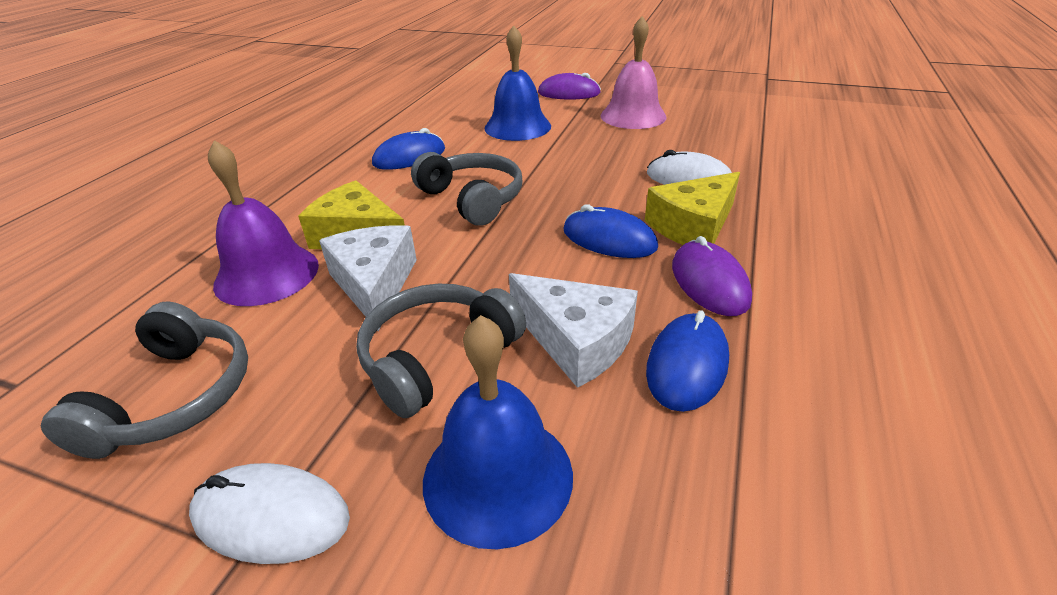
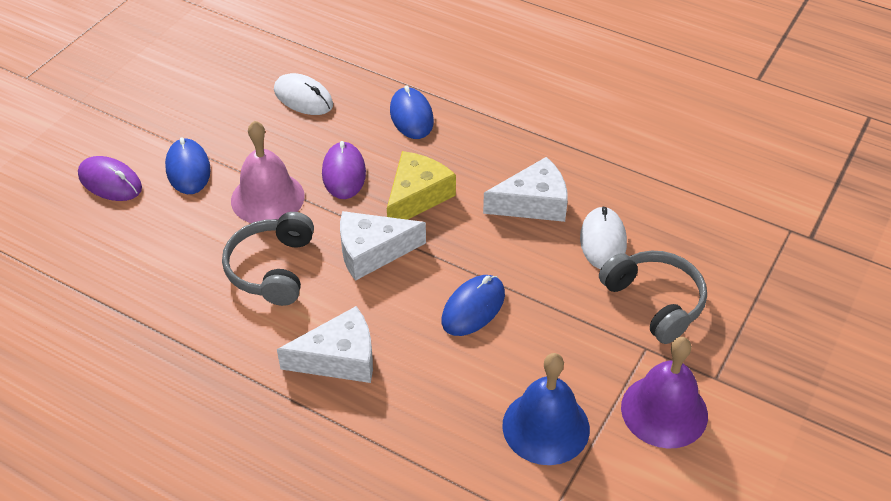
blue bell: 2 -> 1
grey headphones: 3 -> 2
white cheese: 2 -> 3
yellow cheese: 2 -> 1

